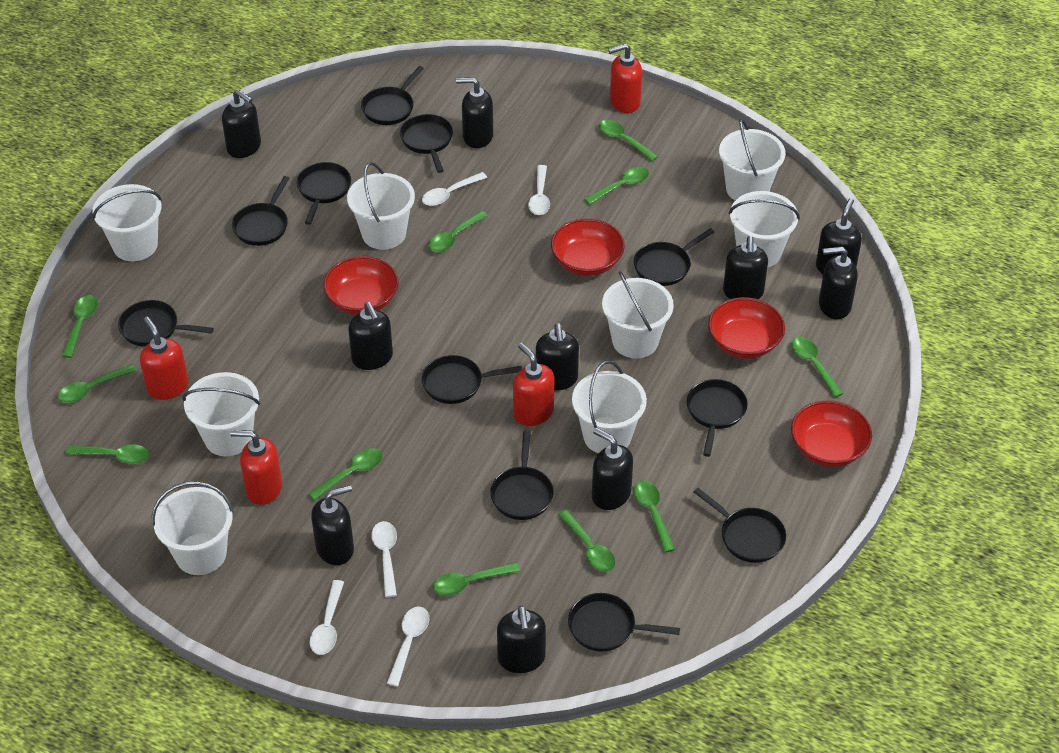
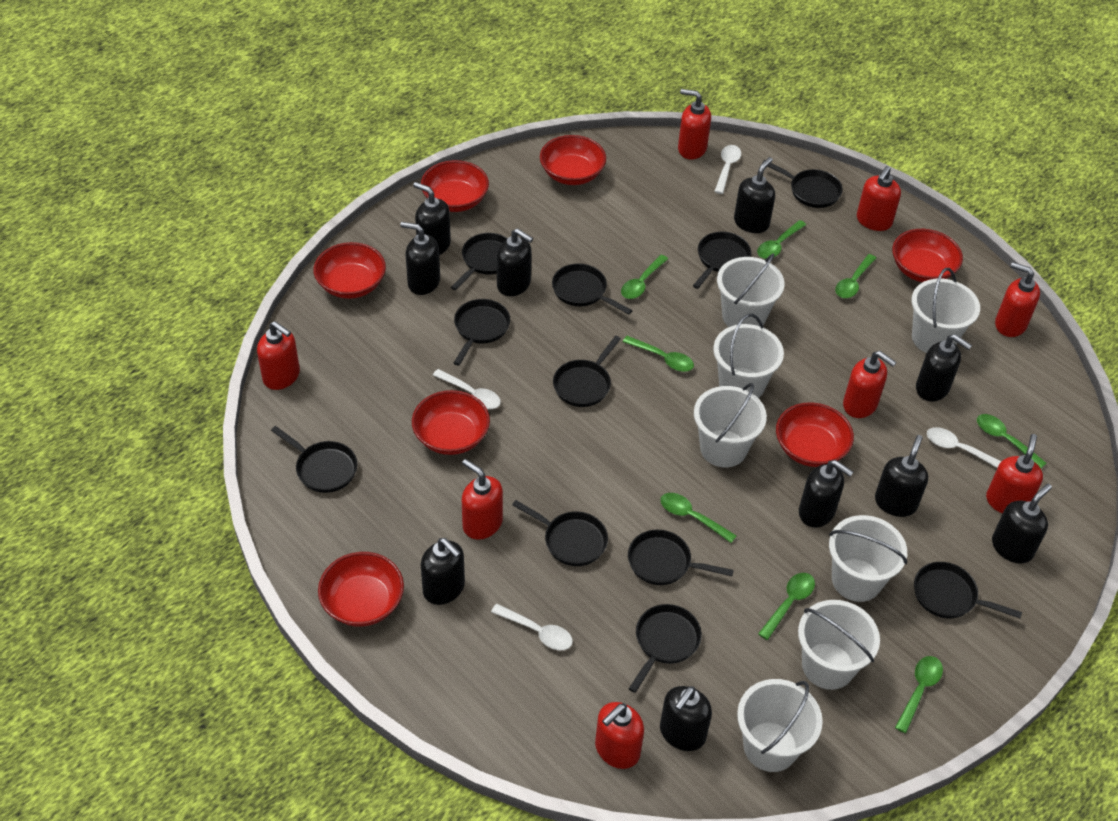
green spoon: 11 -> 8
red bowl: 4 -> 7
red soap dispenser: 4 -> 8
white bucket: 8 -> 7
white spoon: 5 -> 4

